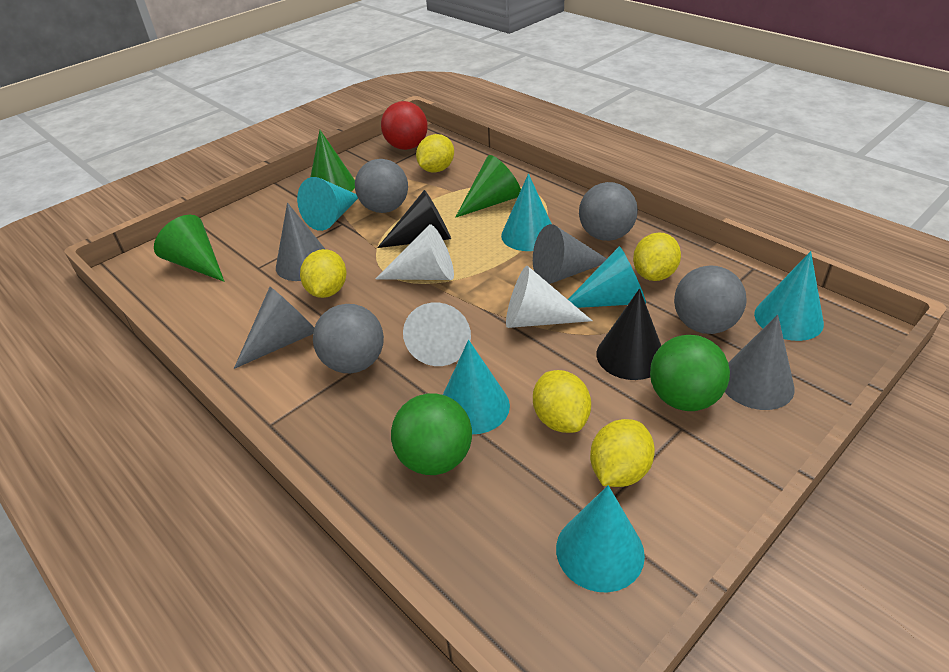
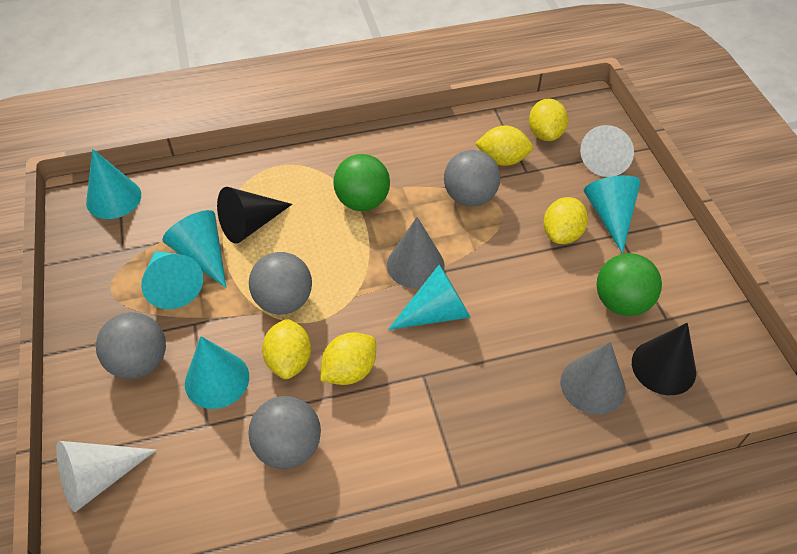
green cone: 3 -> 0
grey cone: 4 -> 2
red ball: 1 -> 0
white cone: 3 -> 2

